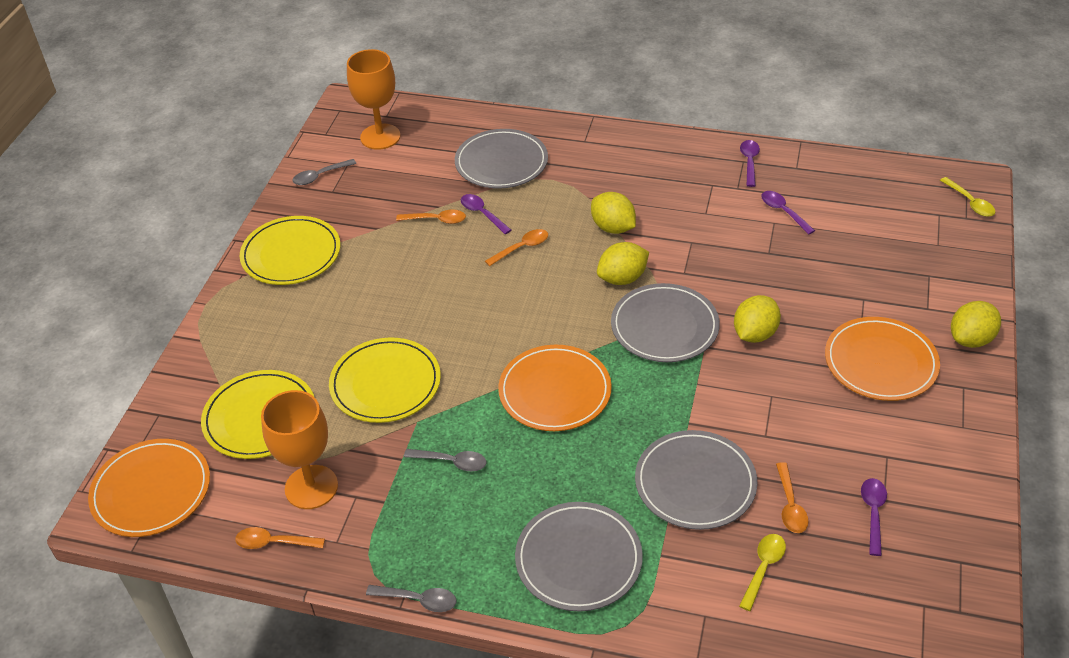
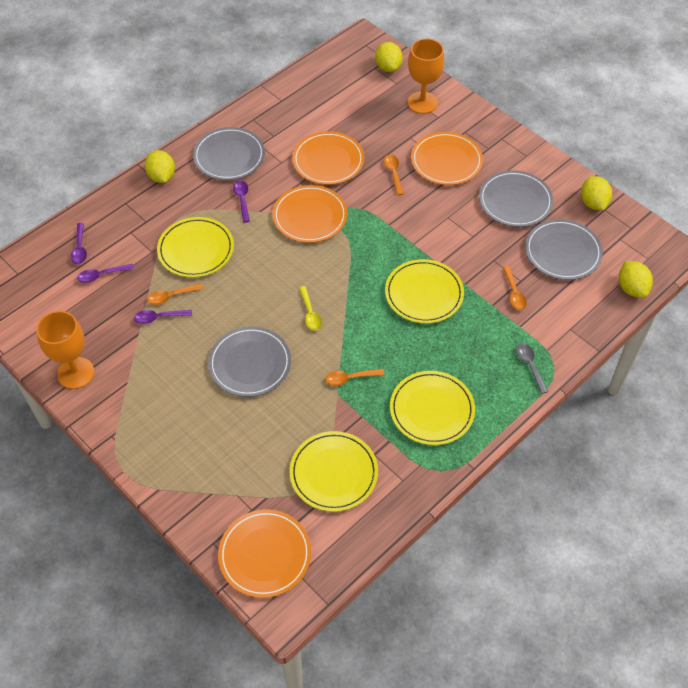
grey spoon: 3 -> 1
orange plate: 3 -> 4
yellow plate: 3 -> 4
yellow spoon: 2 -> 1

